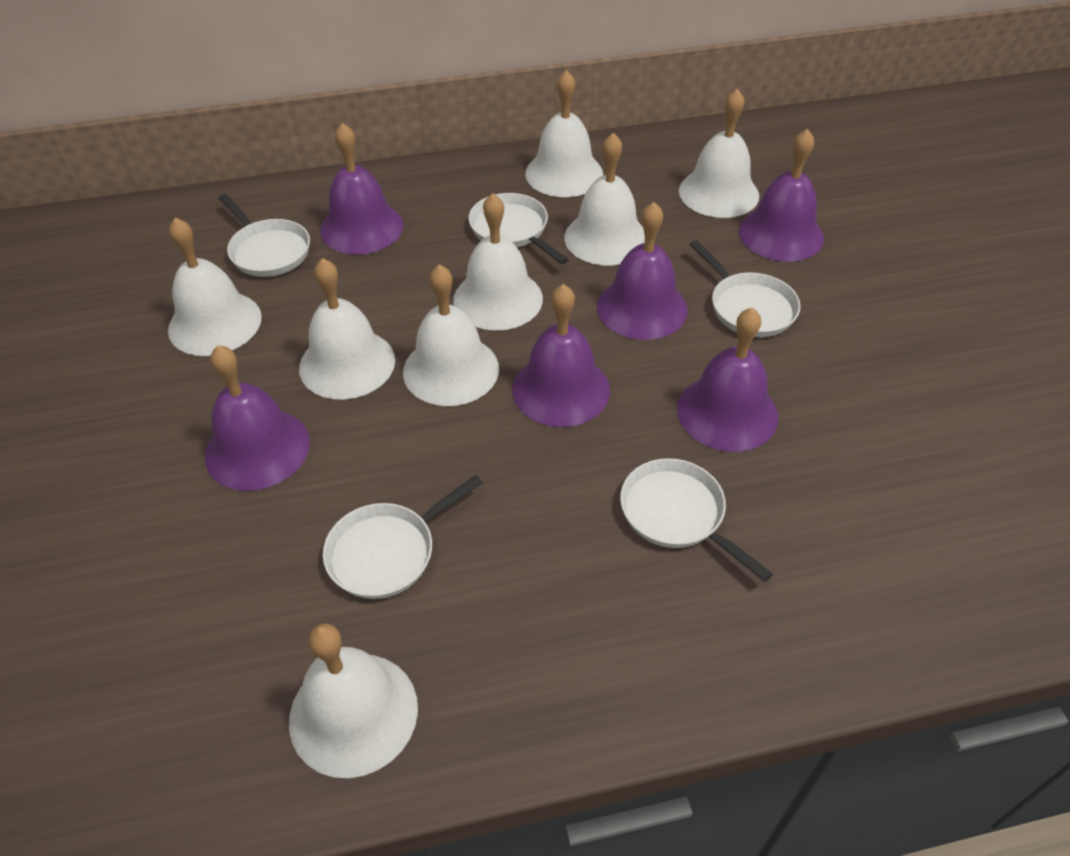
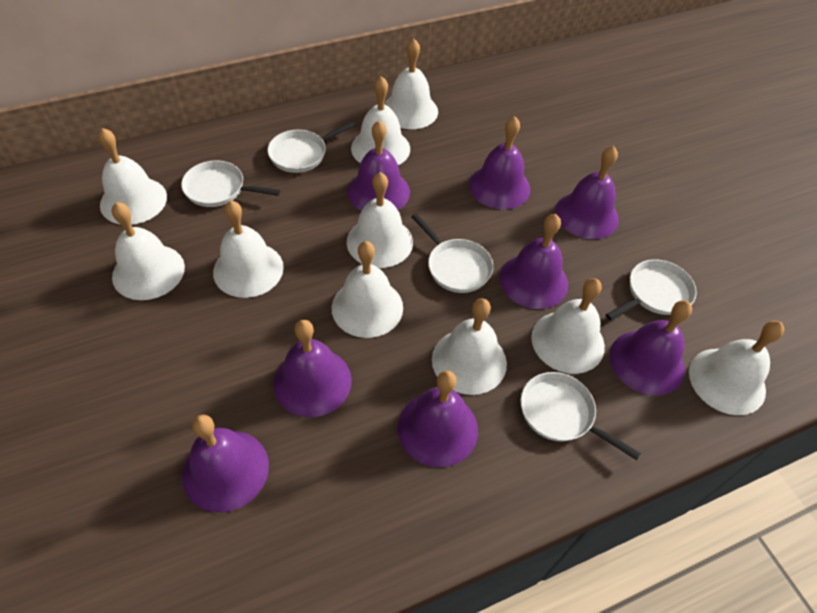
purple bell: 6 -> 8
white bell: 8 -> 10

